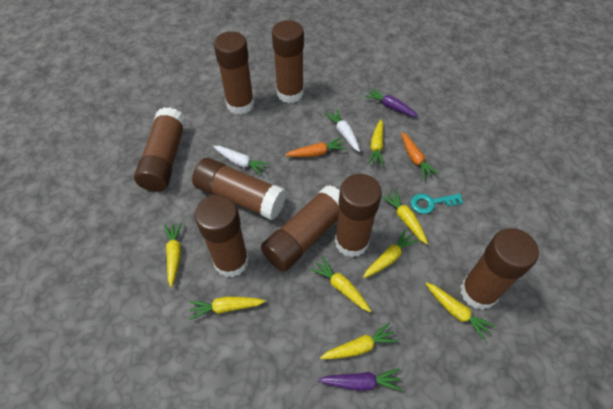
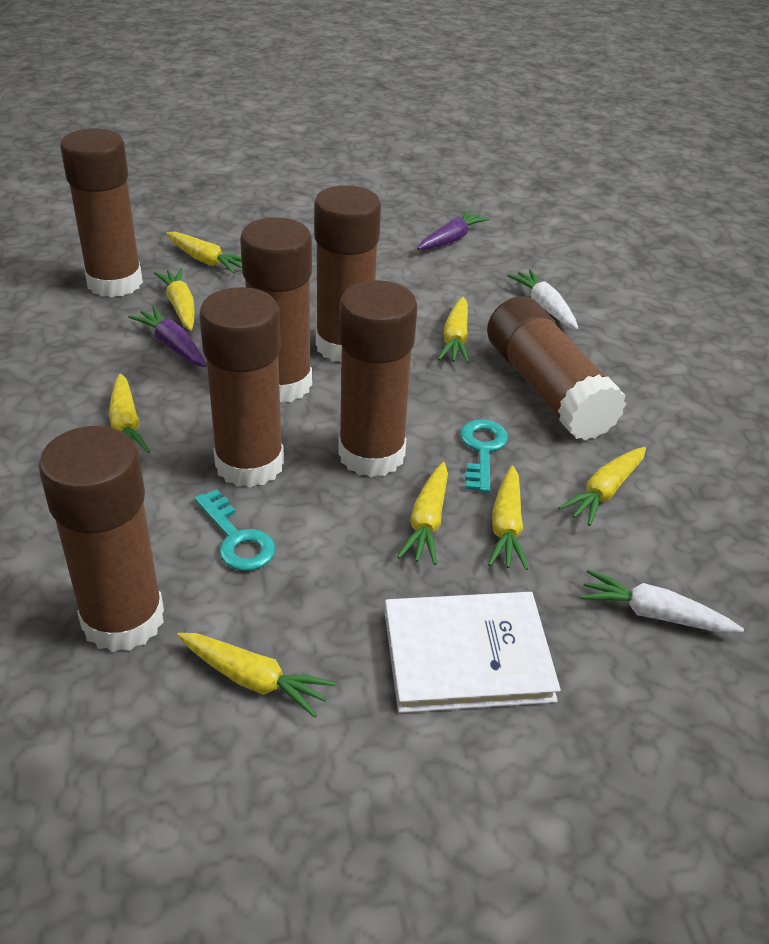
brown glue stick: 8 -> 7
orange carrot: 2 -> 0
turquoise key: 1 -> 2
white book: 0 -> 1

